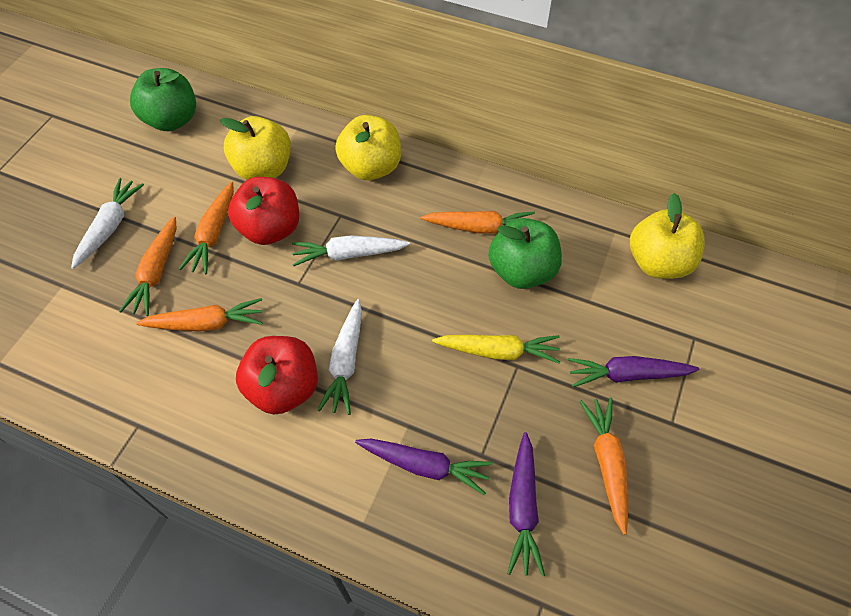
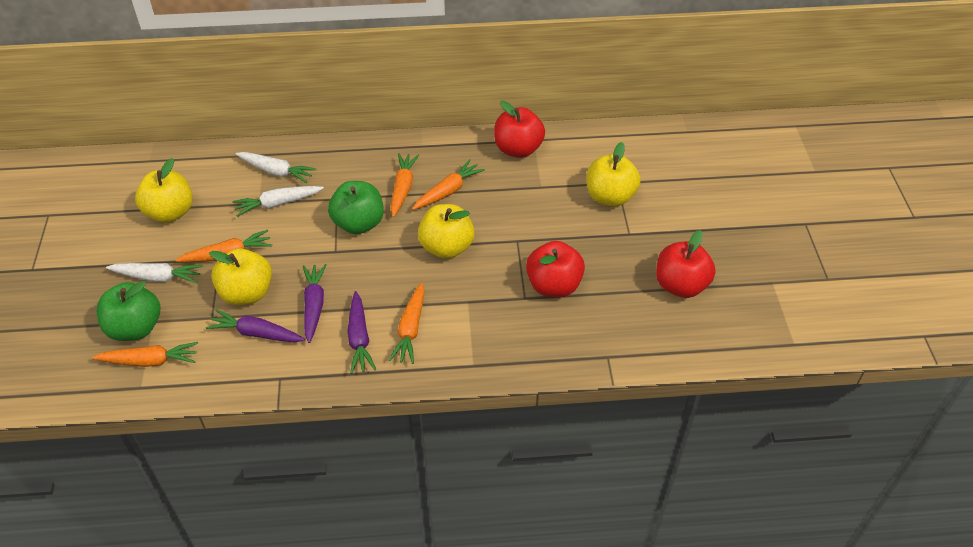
red apple: 2 -> 3
yellow apple: 3 -> 4
yellow carrot: 1 -> 0

